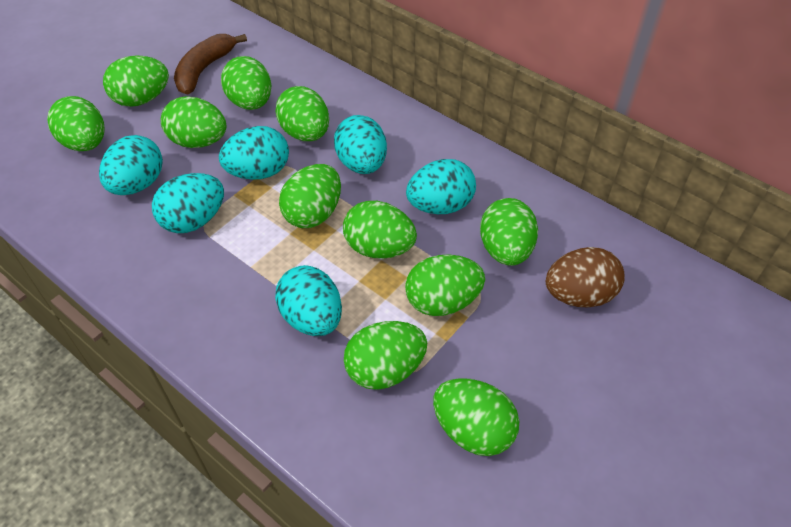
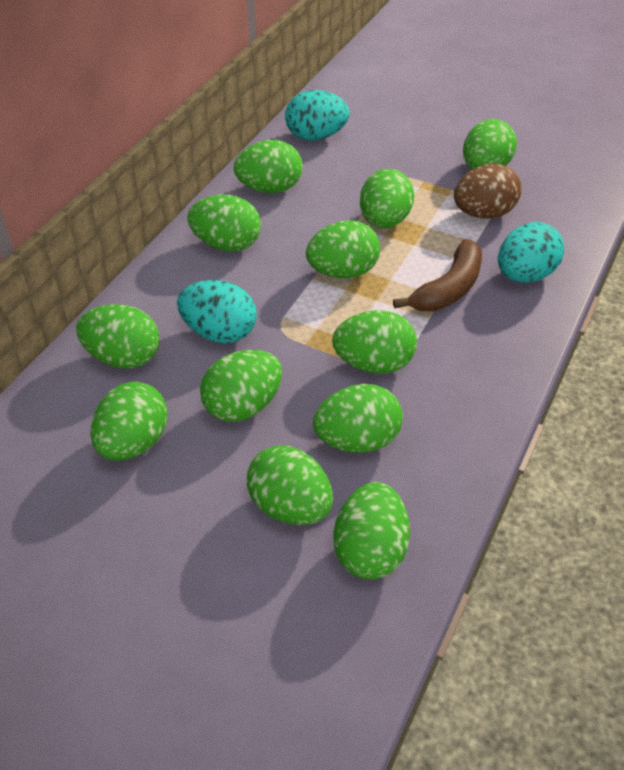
green egg: 11 -> 12
turquoise egg: 6 -> 3

